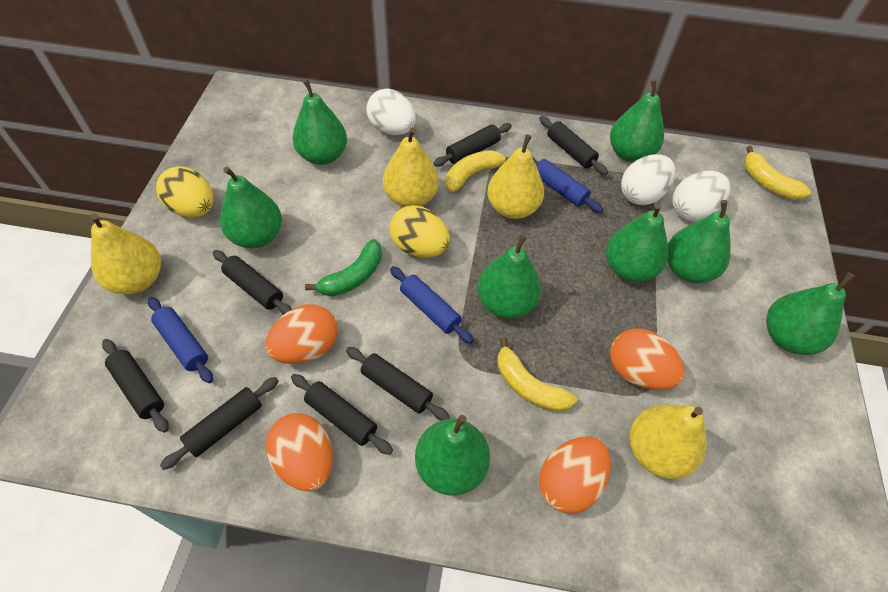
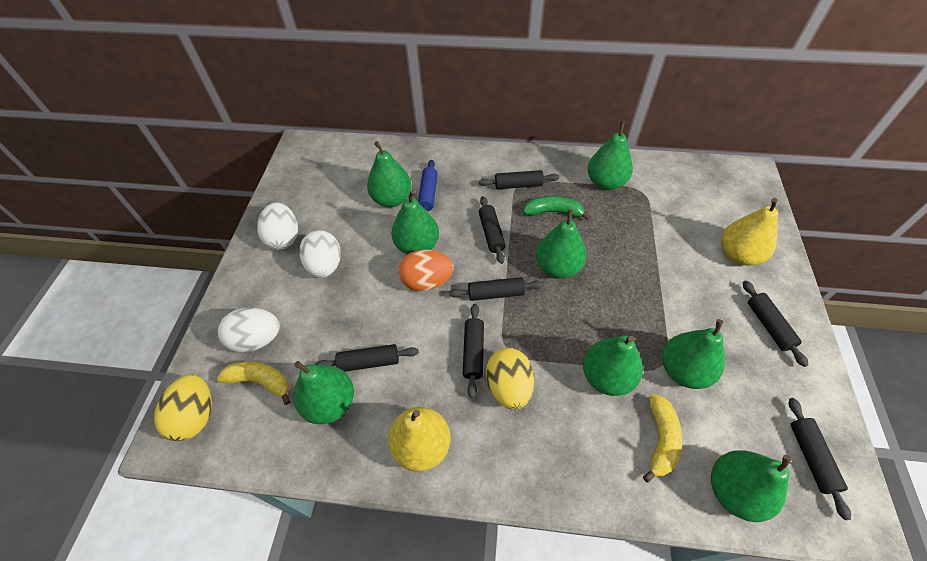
blue rolling pin: 3 -> 1
orange egg: 4 -> 1
yellow banana: 3 -> 2
yellow pear: 4 -> 2

